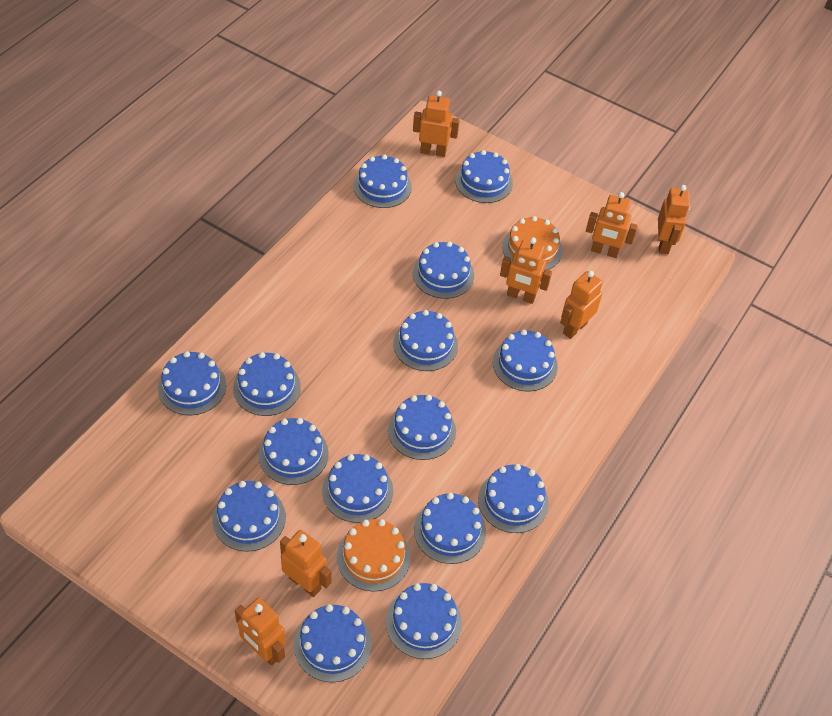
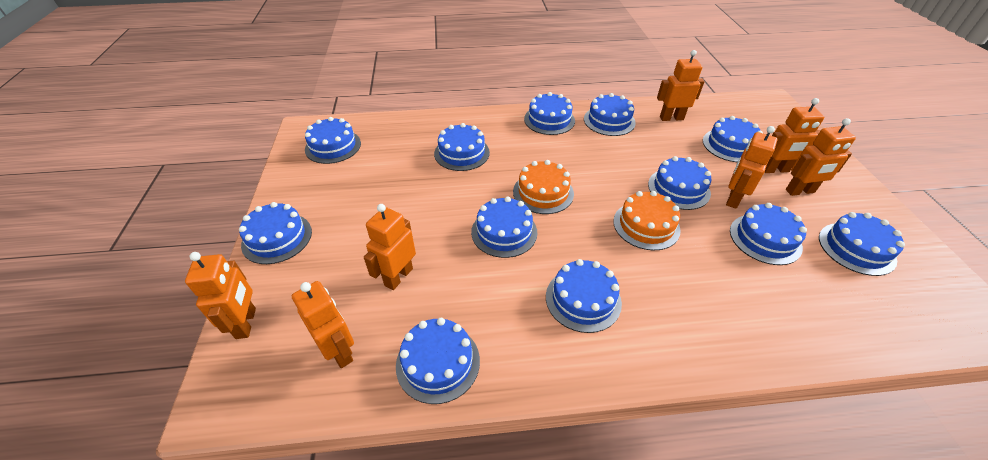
blue cake: 15 -> 12

